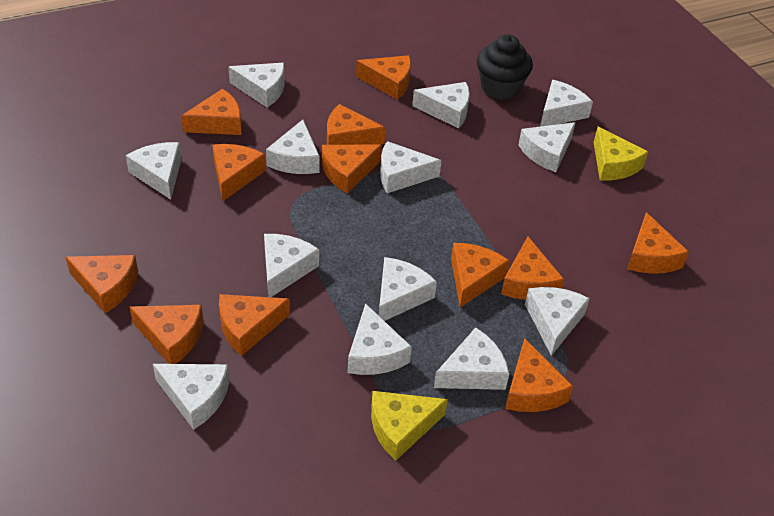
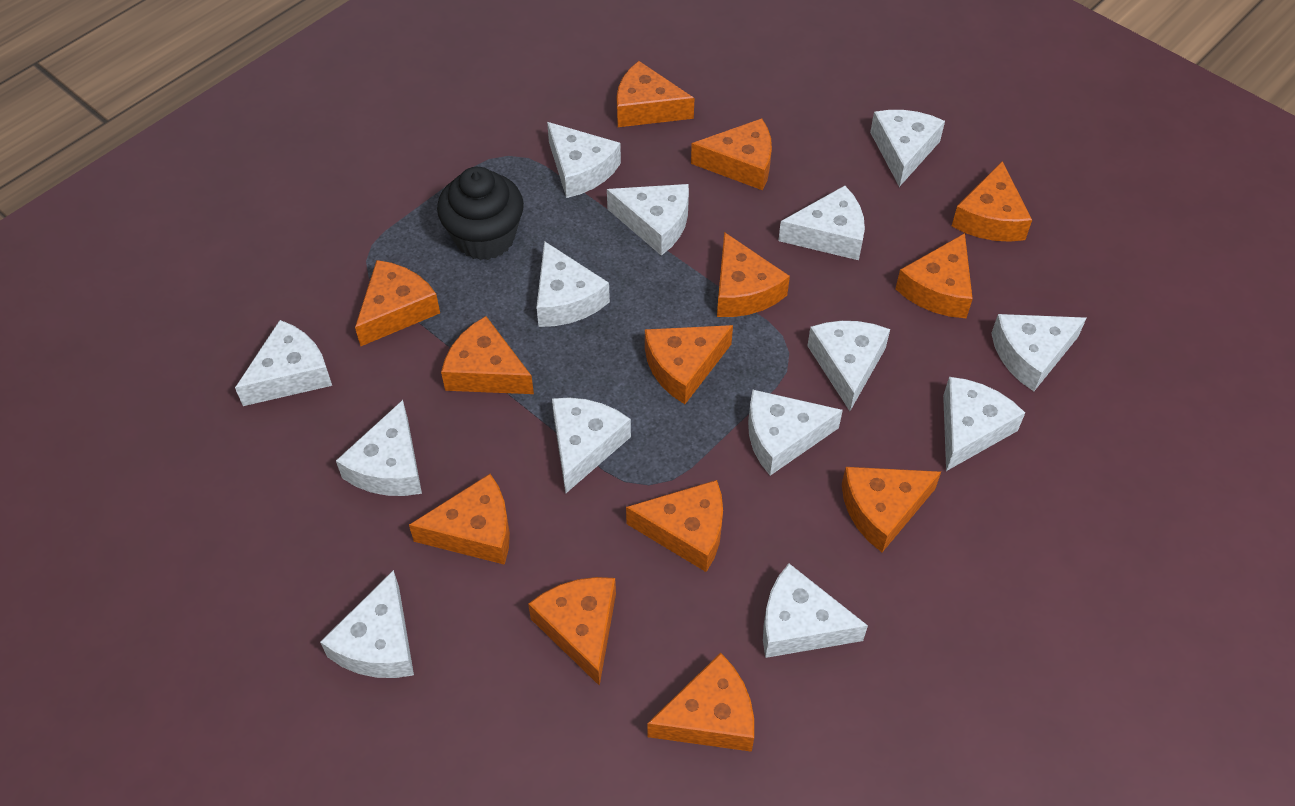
orange cheese: 12 -> 13
white cheese: 13 -> 14
yellow cheese: 2 -> 0

